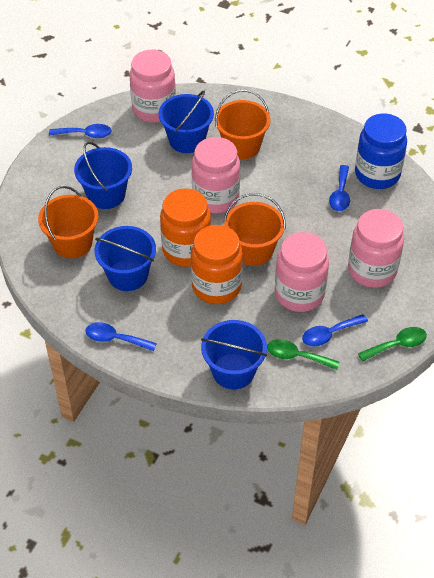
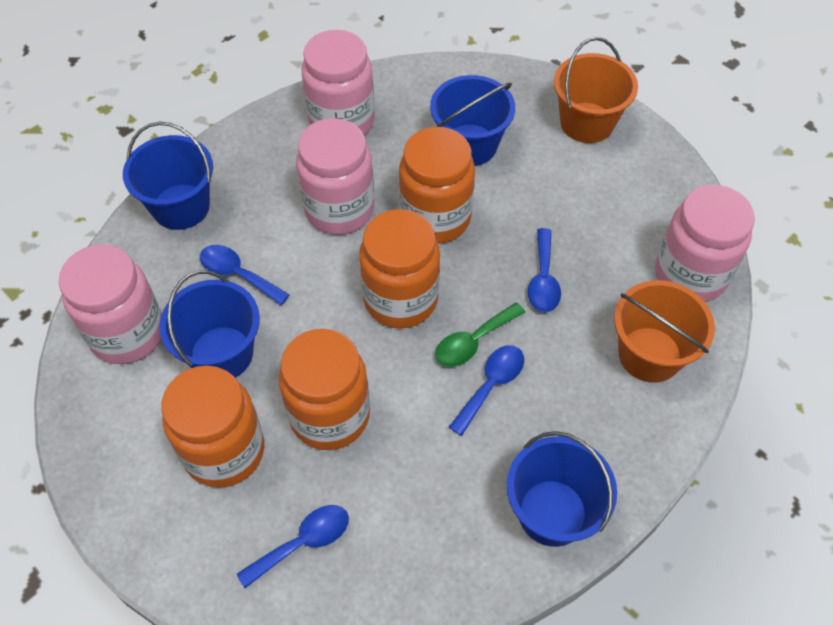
blue jar: 1 -> 0
green spoon: 2 -> 1
orange bucket: 3 -> 2
orange jar: 2 -> 4

